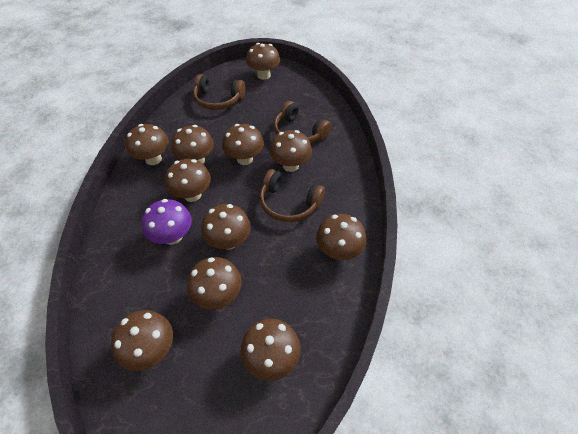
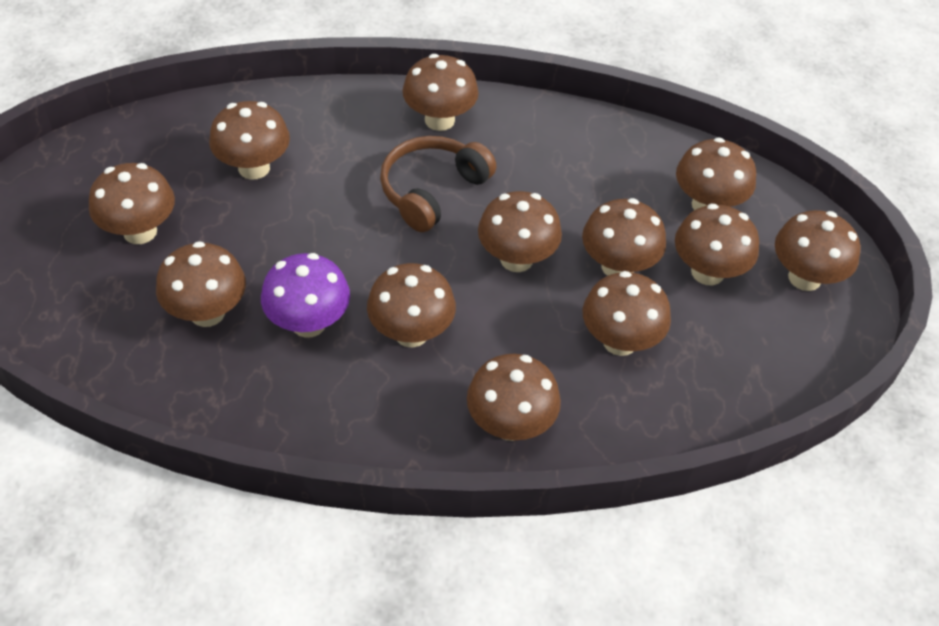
brown headphones: 3 -> 1
brown mushroom: 11 -> 12

